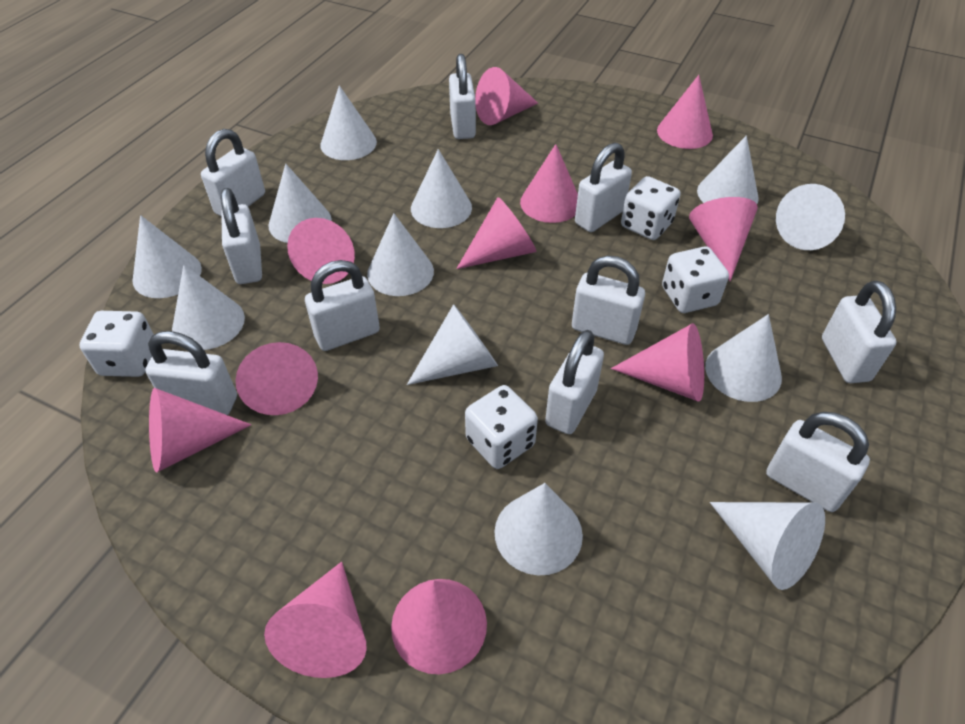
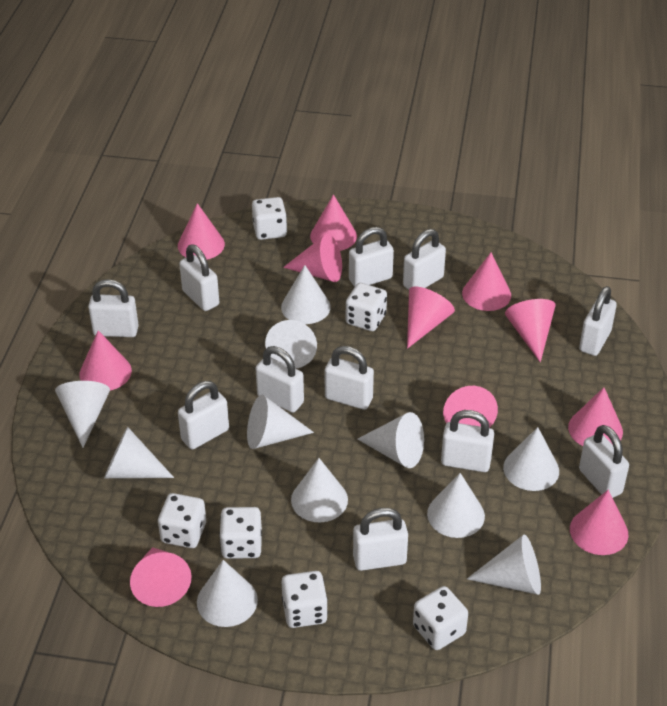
white cone: 12 -> 11
white dice: 4 -> 6
white padlock: 10 -> 11

